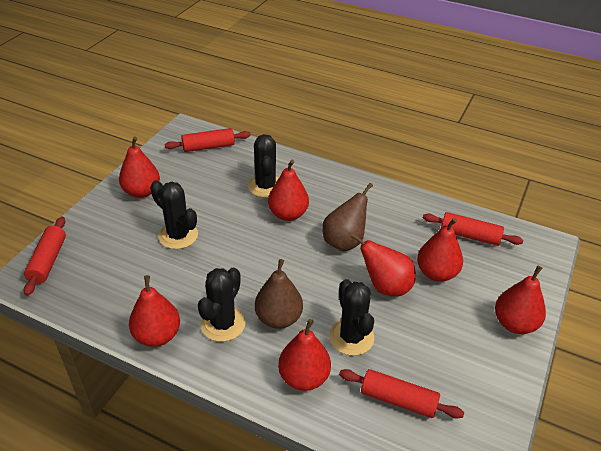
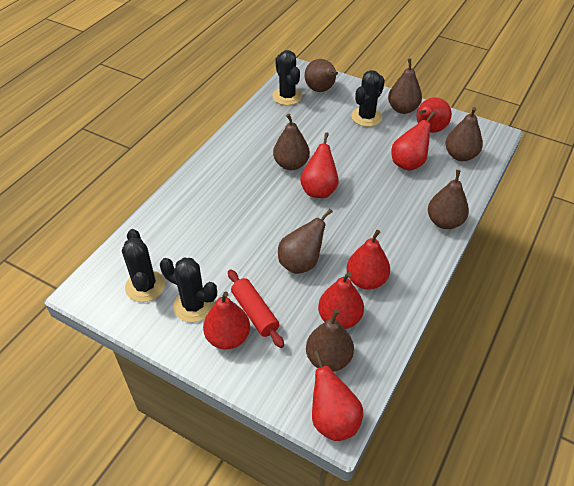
brown pear: 2 -> 7
red rolling pin: 4 -> 1

